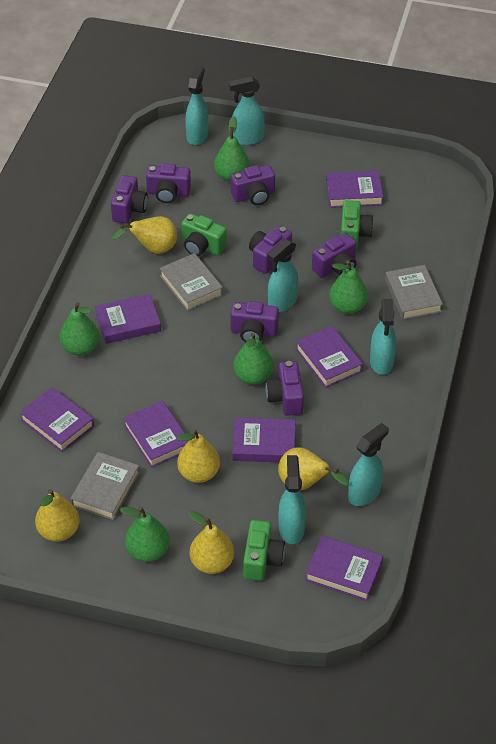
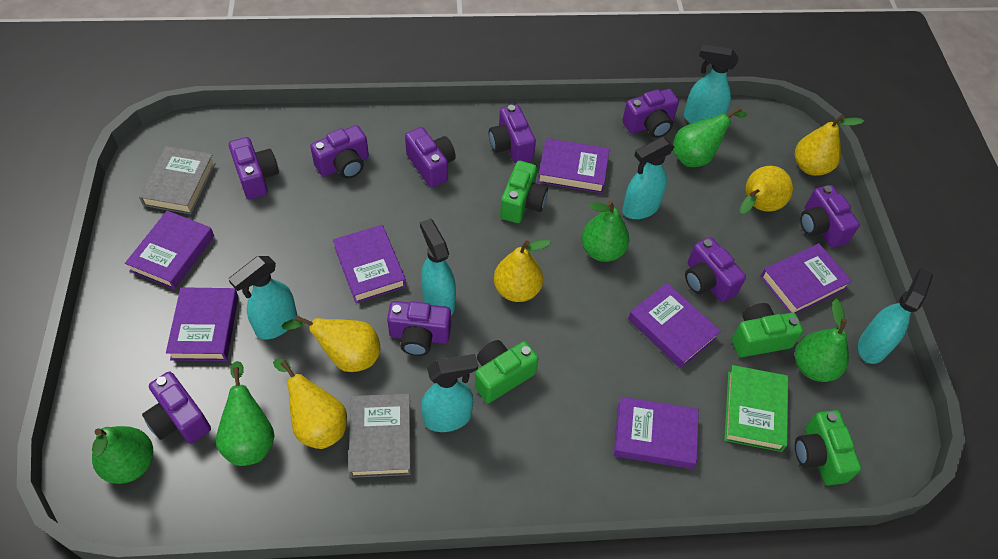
green book: 0 -> 1
green camera: 3 -> 4
grey book: 3 -> 2
purple camera: 7 -> 9

